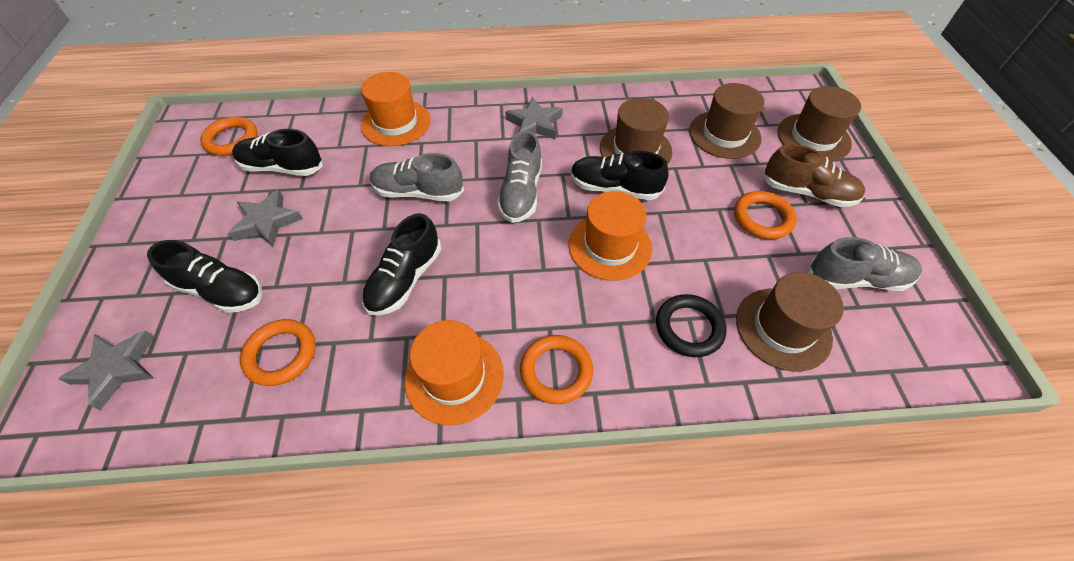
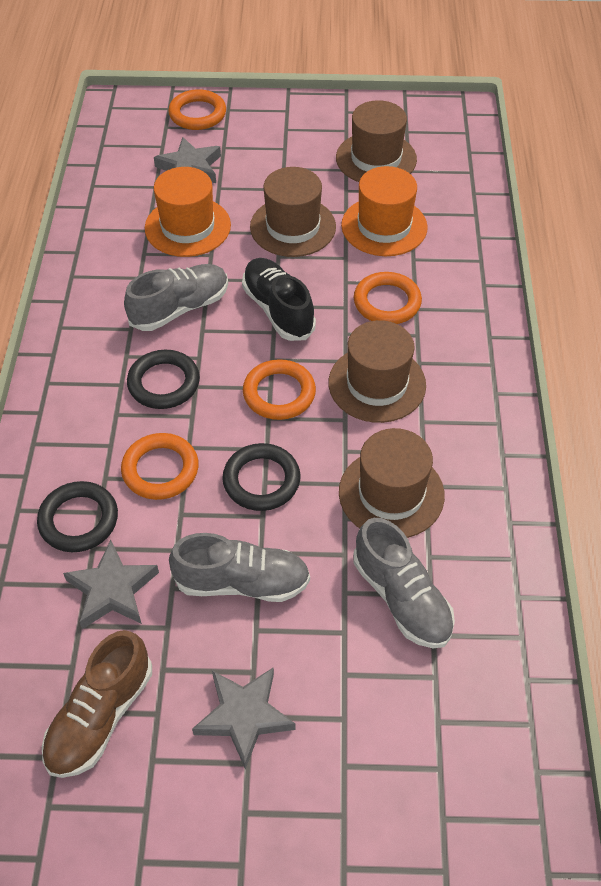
black ring: 1 -> 3
black shoe: 4 -> 1
orange hat: 3 -> 2

